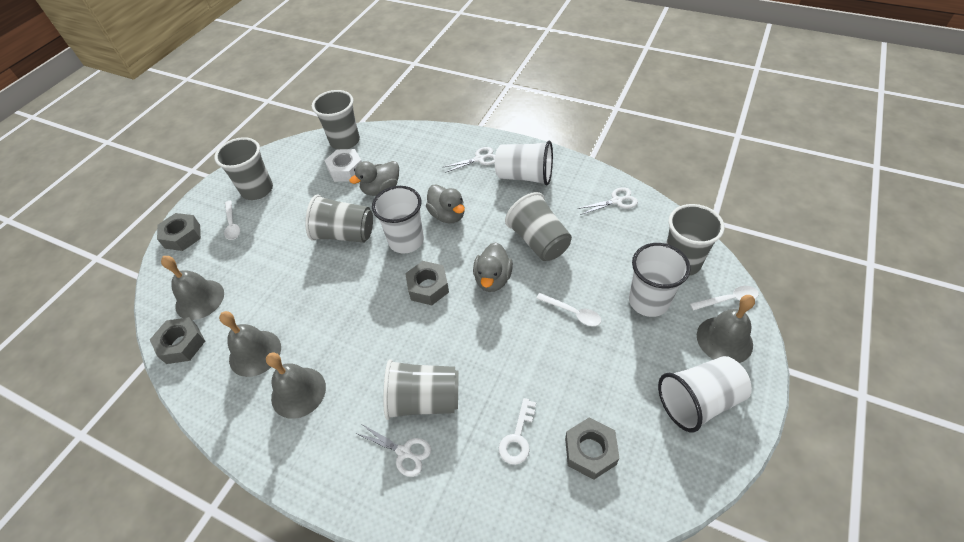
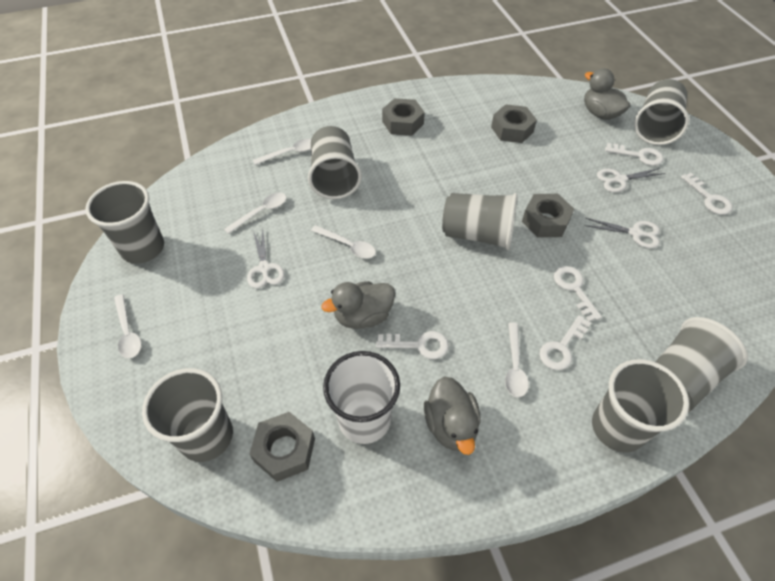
grey bell: 4 -> 0
grey cup: 6 -> 7
white cup: 4 -> 1
white key: 1 -> 5
white nut: 1 -> 0
white spoon: 3 -> 5

